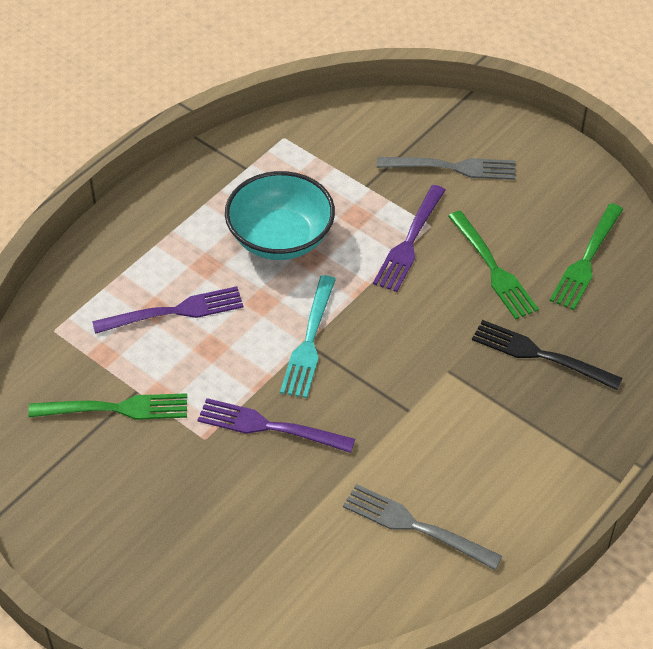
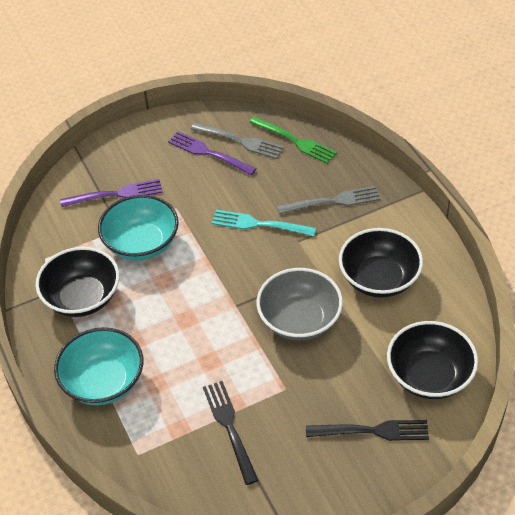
black bowl: 0 -> 3
black fork: 1 -> 2
green fork: 3 -> 1
grey bowl: 0 -> 1
purple fork: 3 -> 2
turquoise bowl: 1 -> 2

